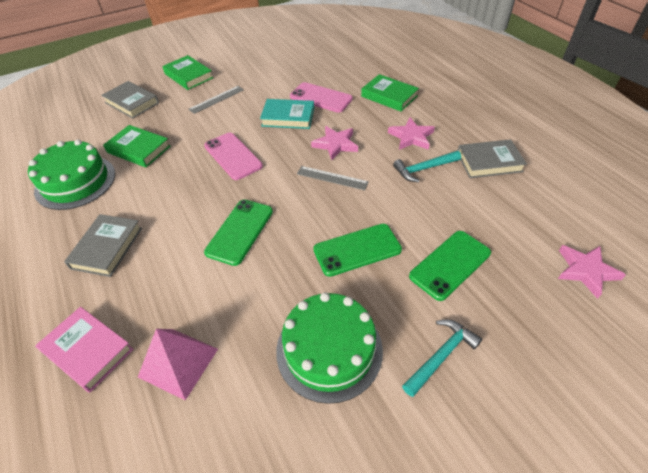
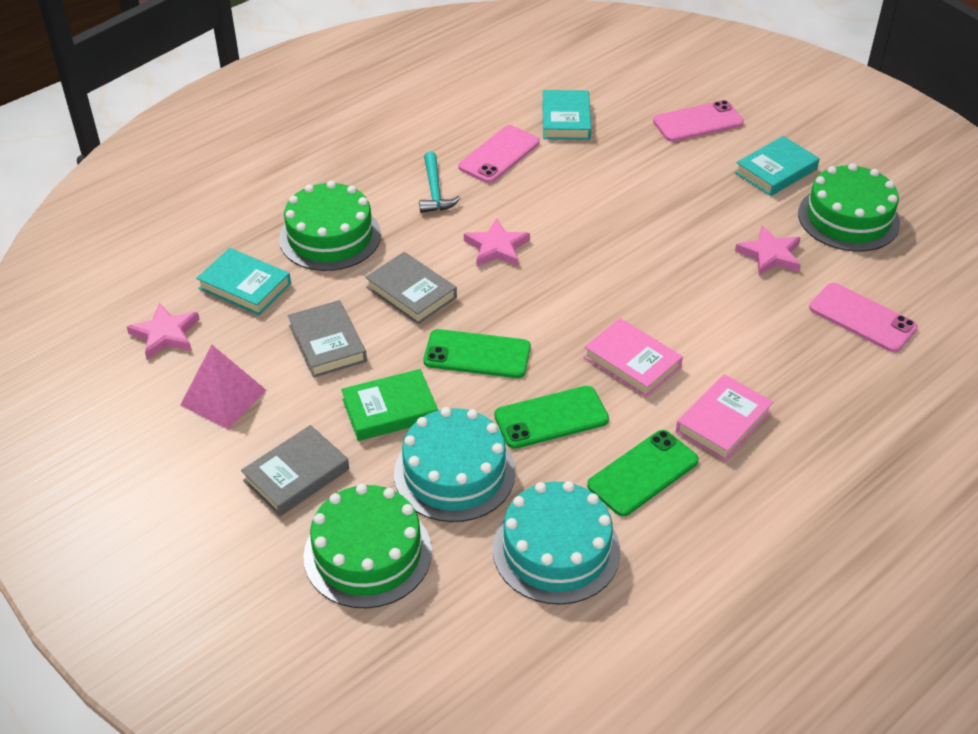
green book: 3 -> 1
green cake: 2 -> 3
grey ruler: 2 -> 0
pink book: 1 -> 2
pink phone: 2 -> 3
turquoise book: 1 -> 3
turquoise cake: 0 -> 2
turquoise hammer: 2 -> 1

